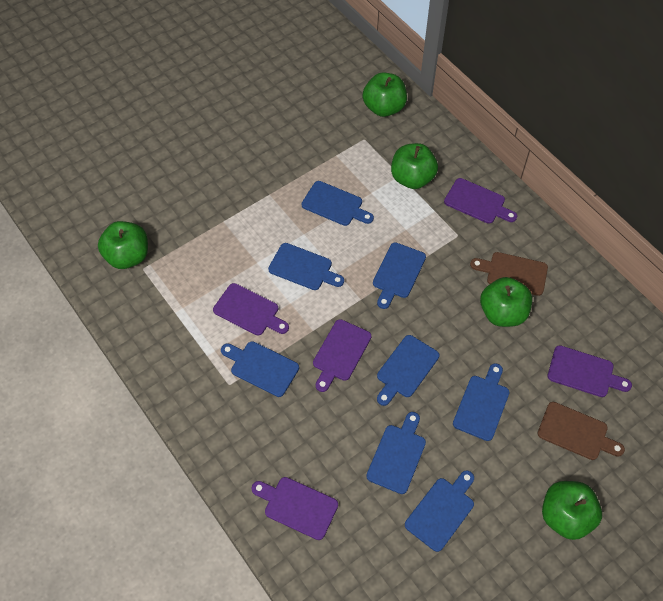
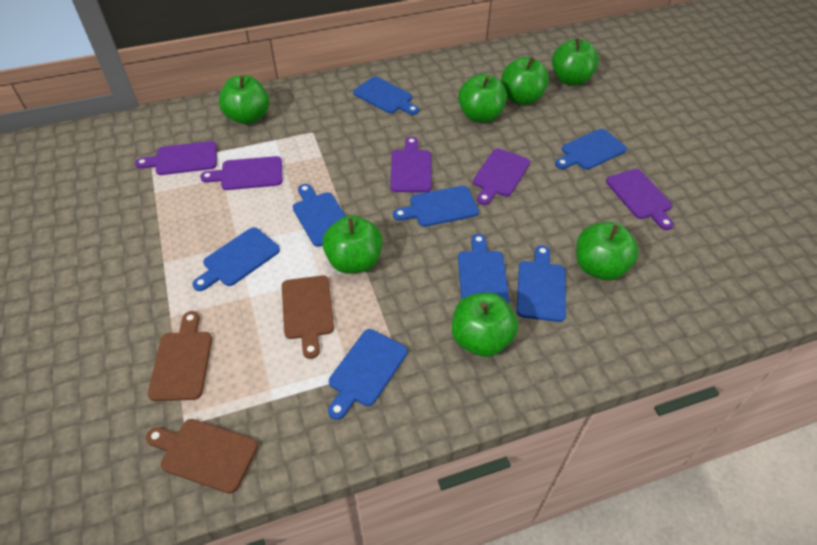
brown cutting board: 2 -> 3
green apple: 5 -> 7

